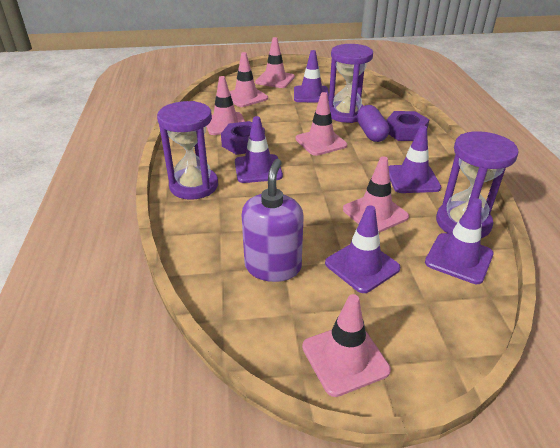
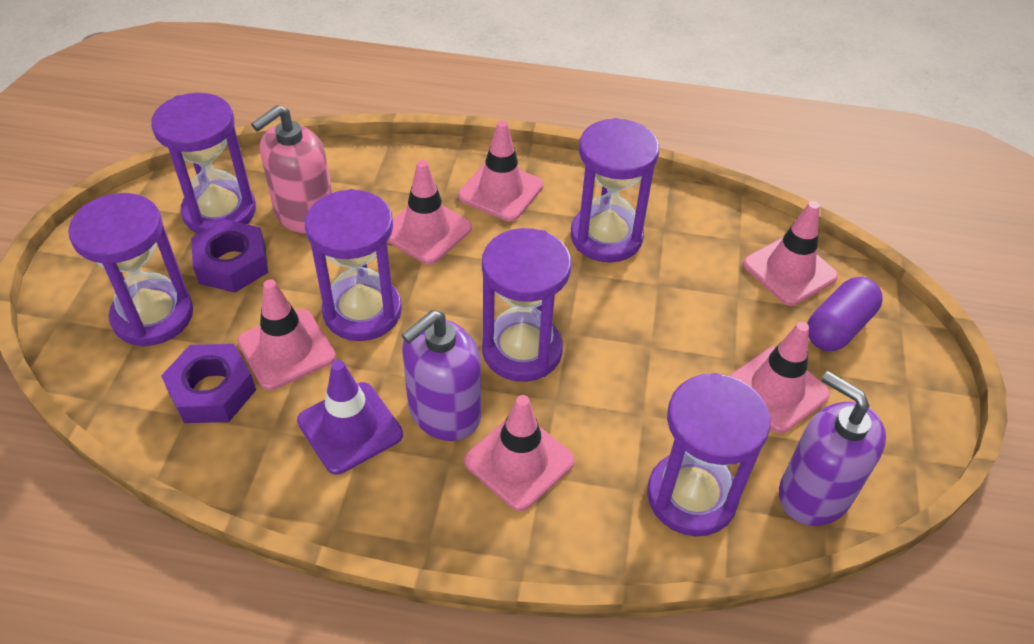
pink soap dispenser: 0 -> 1
purple hourglass: 3 -> 6
purple soap dispenser: 1 -> 2
purple traffic cone: 5 -> 1

